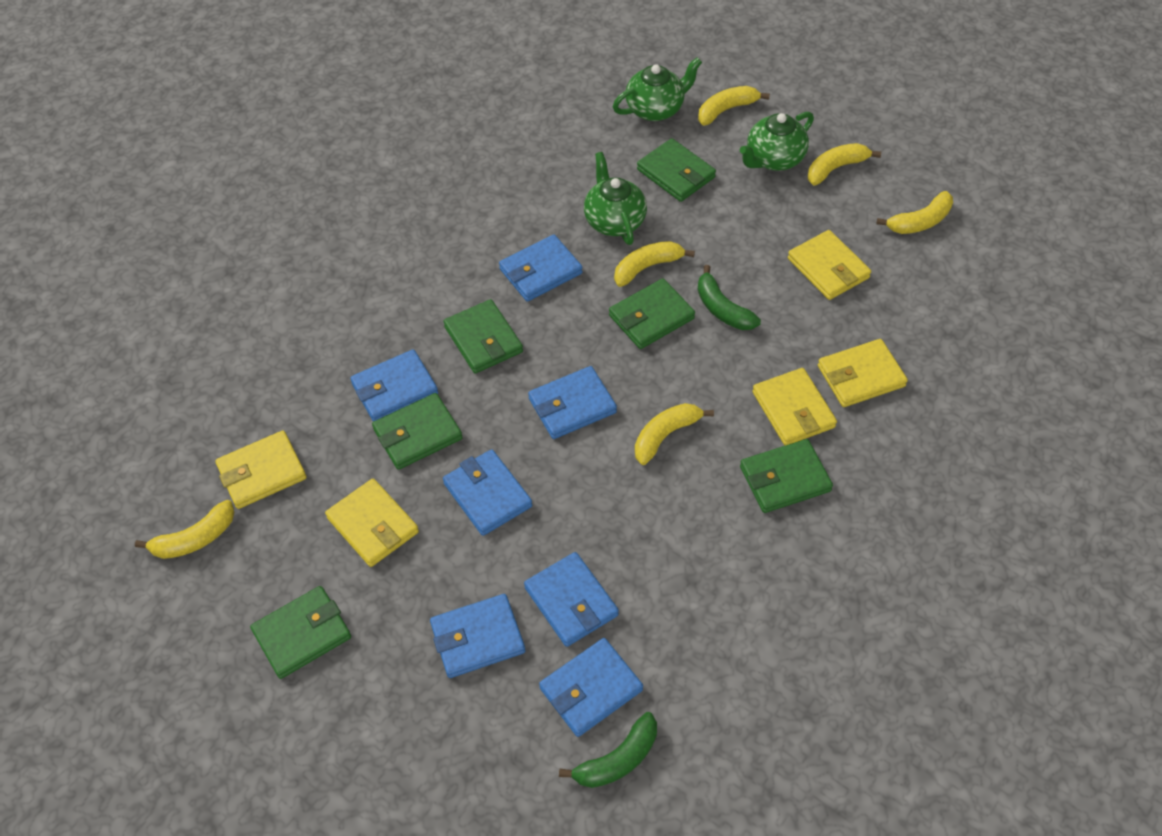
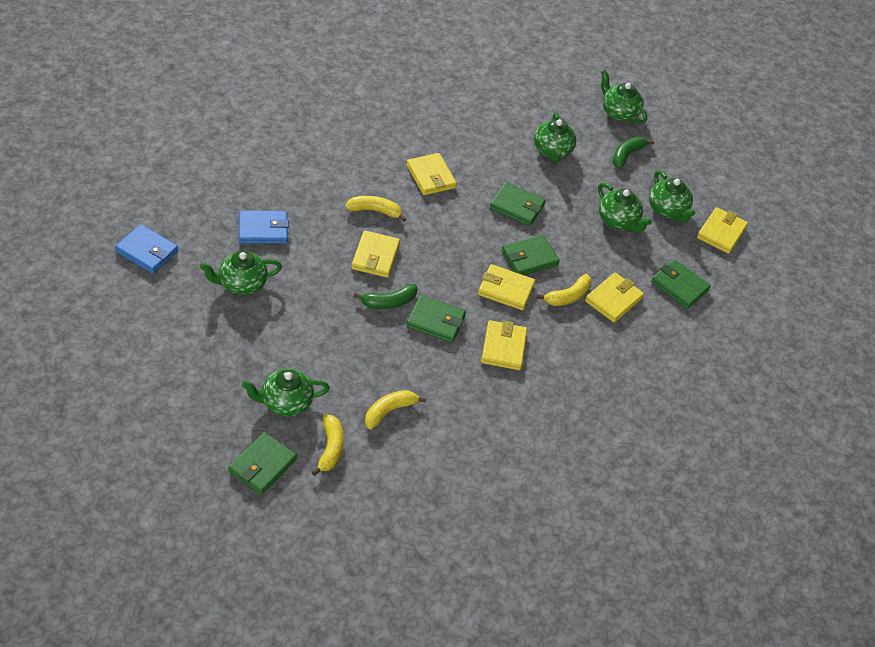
blue wallet: 7 -> 2
green teapot: 3 -> 6
green wallet: 6 -> 5
yellow banana: 6 -> 4
yellow wallet: 5 -> 6

